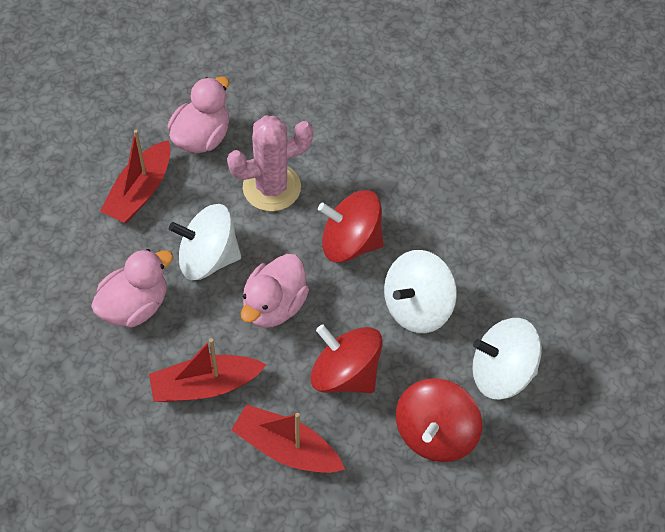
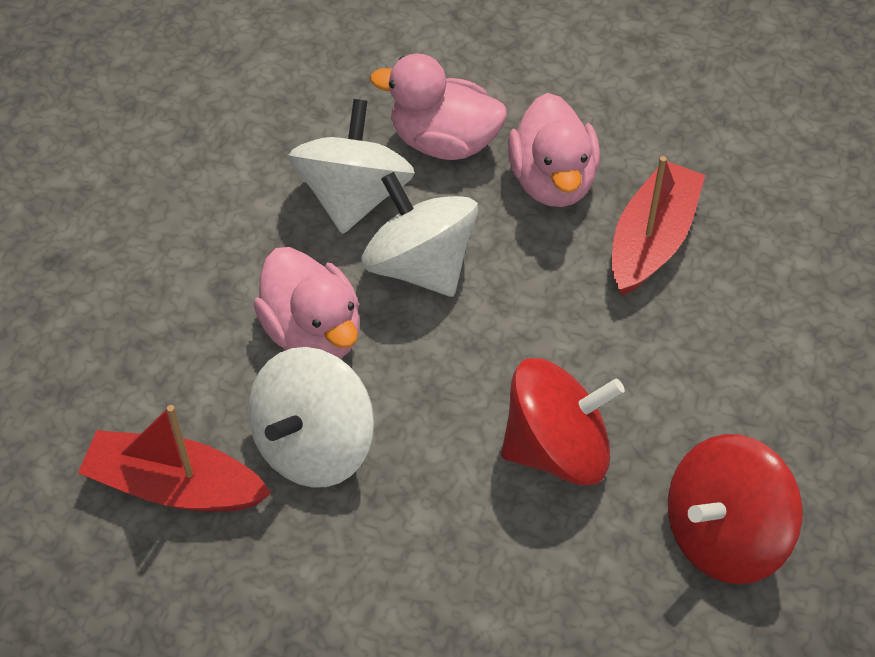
pink cactus: 1 -> 0
red boat: 3 -> 2
red spinning top: 3 -> 2

